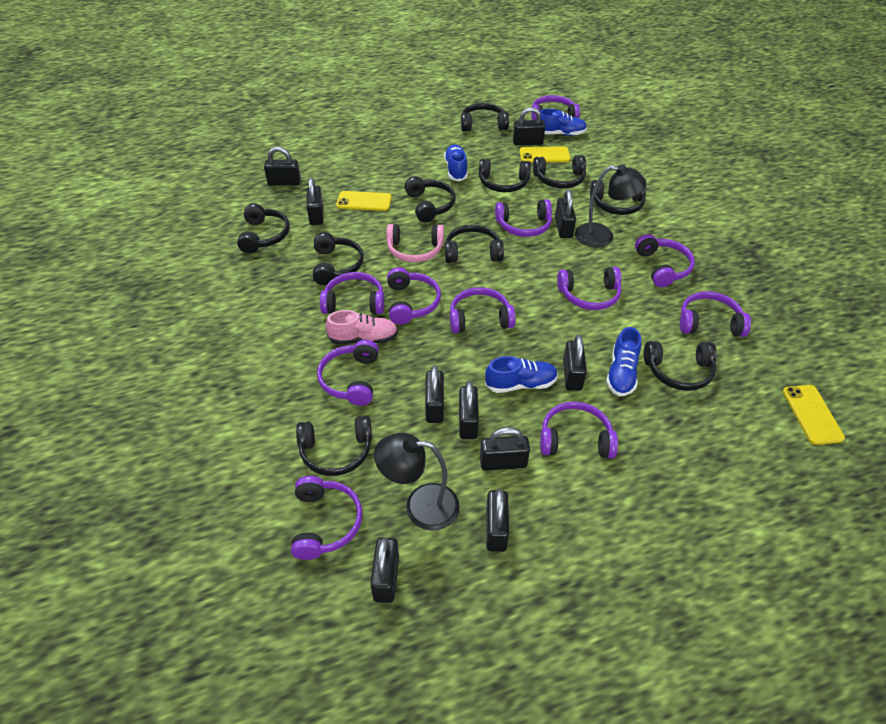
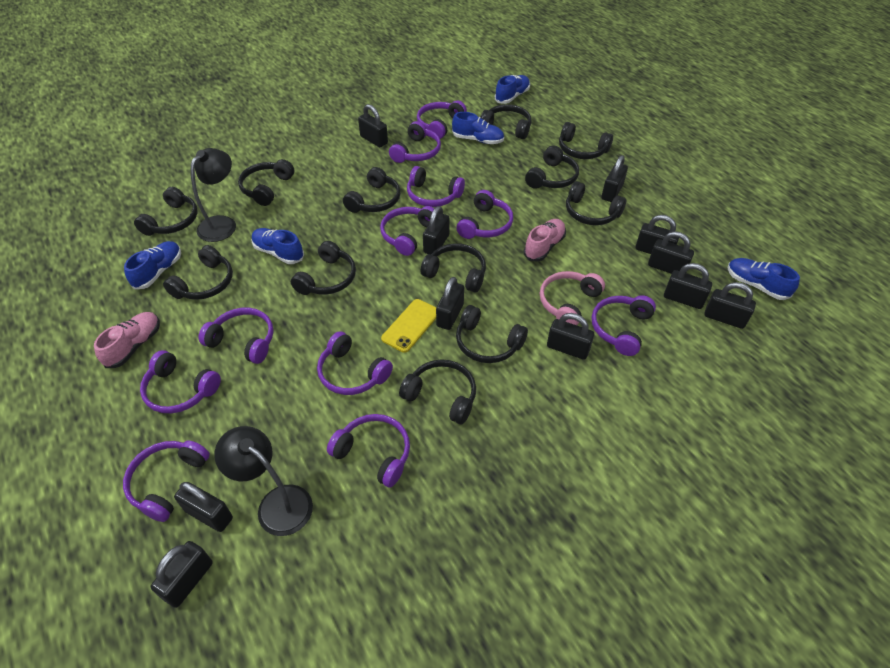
black headphones: 10 -> 12
black padlock: 10 -> 11
blue shoe: 4 -> 5
pink shoe: 1 -> 2
yellow phone: 3 -> 1

